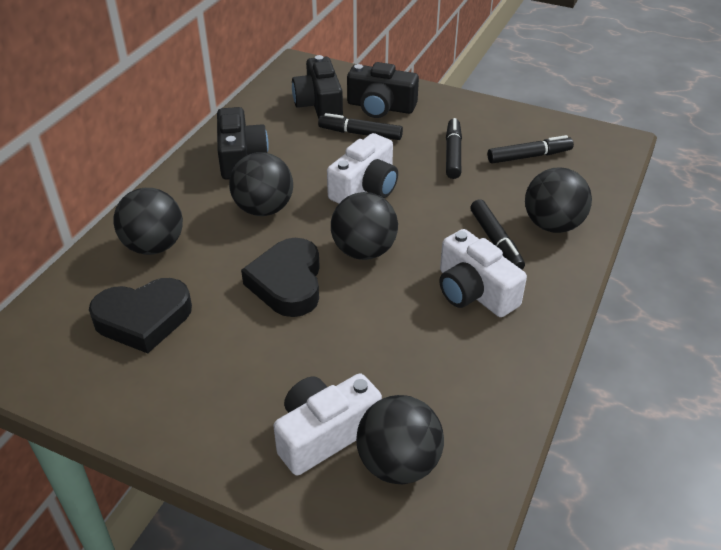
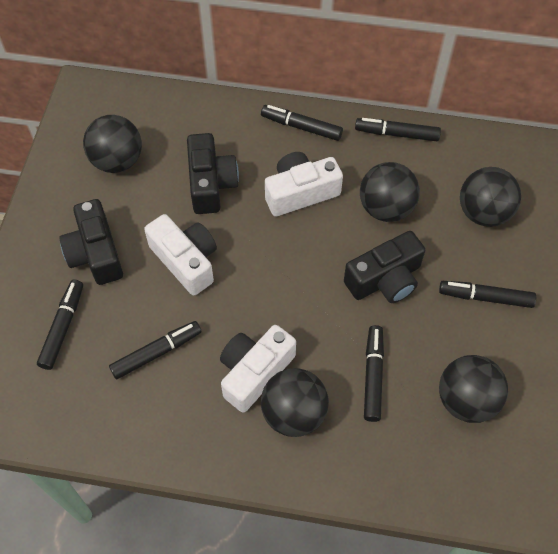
black heart: 2 -> 0
black marker: 4 -> 6

